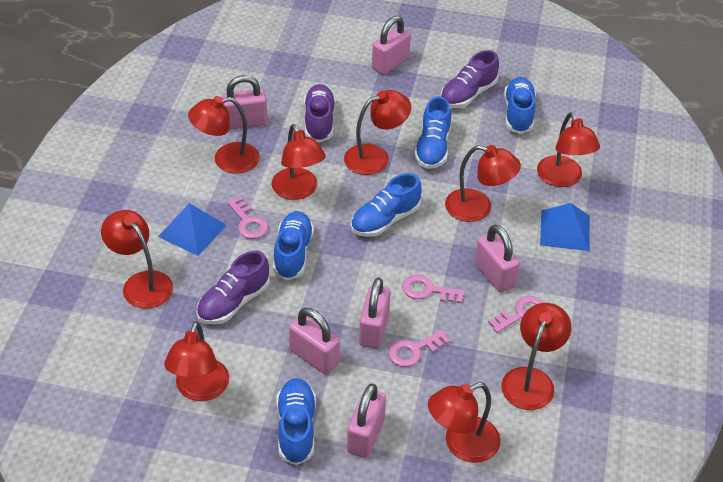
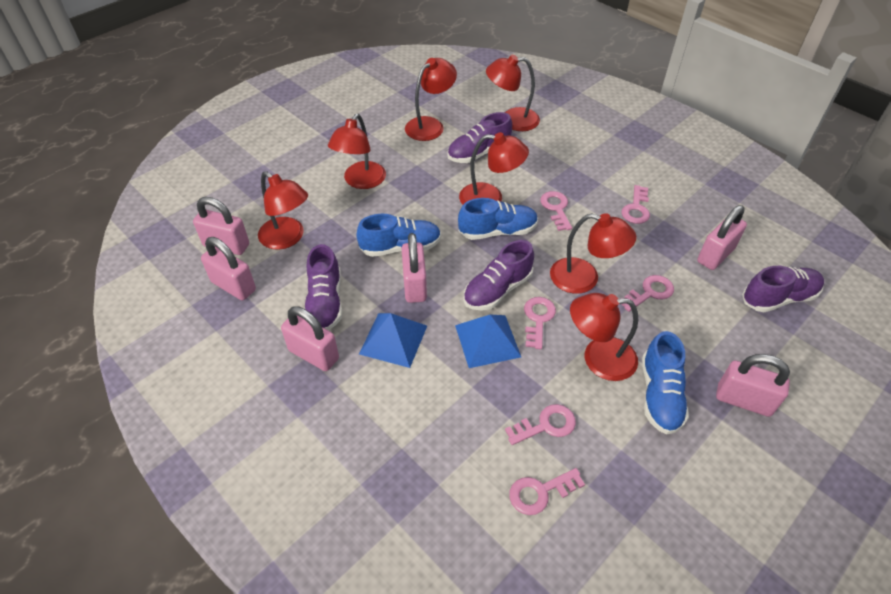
blue shoe: 5 -> 3
pink key: 4 -> 6
purple shoe: 3 -> 4
red lamp: 9 -> 7

